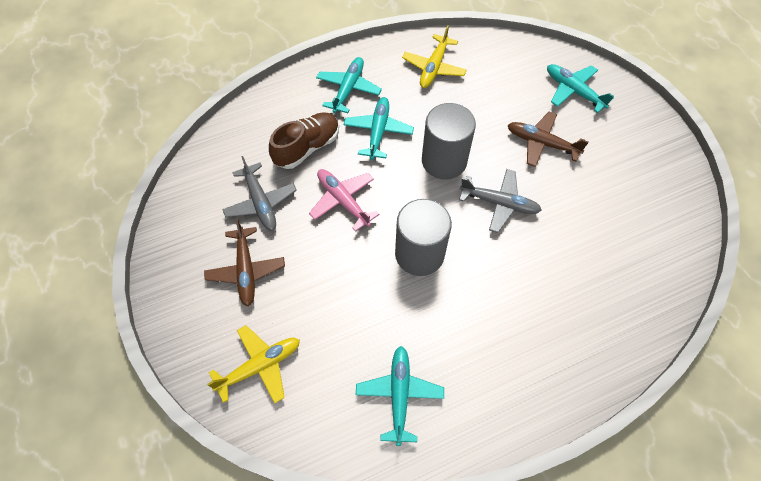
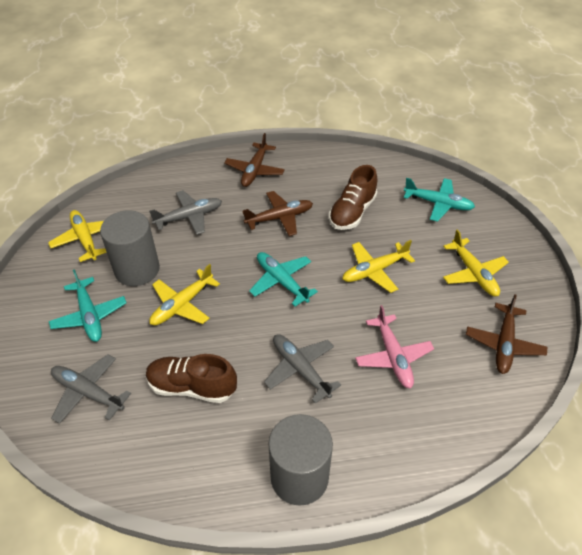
brown plane: 2 -> 3
brown shoe: 1 -> 2
grey plane: 2 -> 3
turquoise plane: 4 -> 3
yellow plane: 2 -> 4

